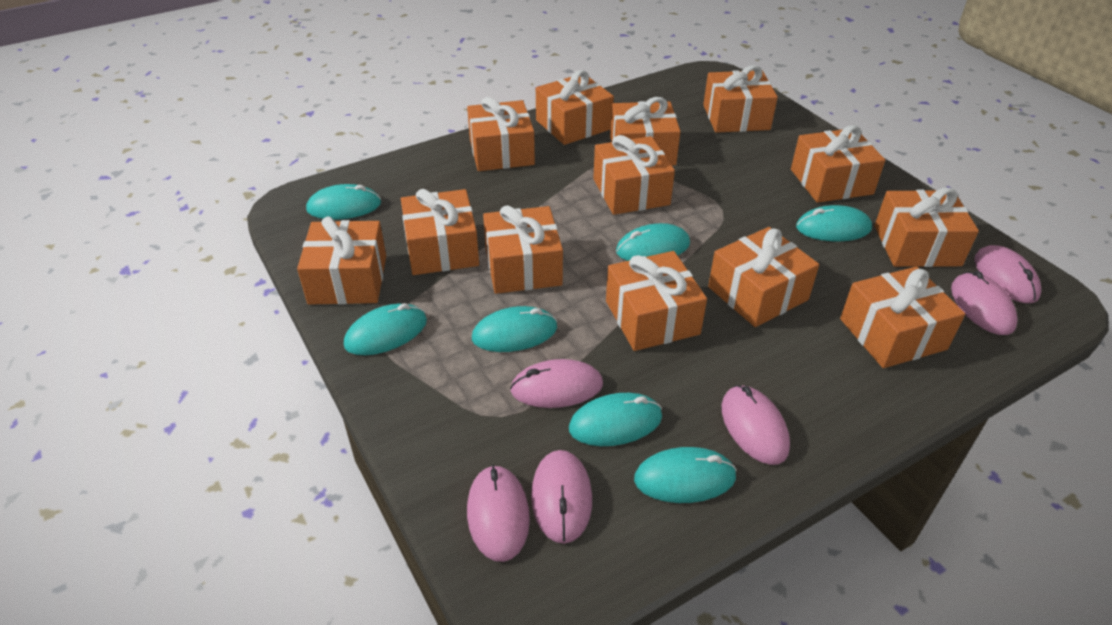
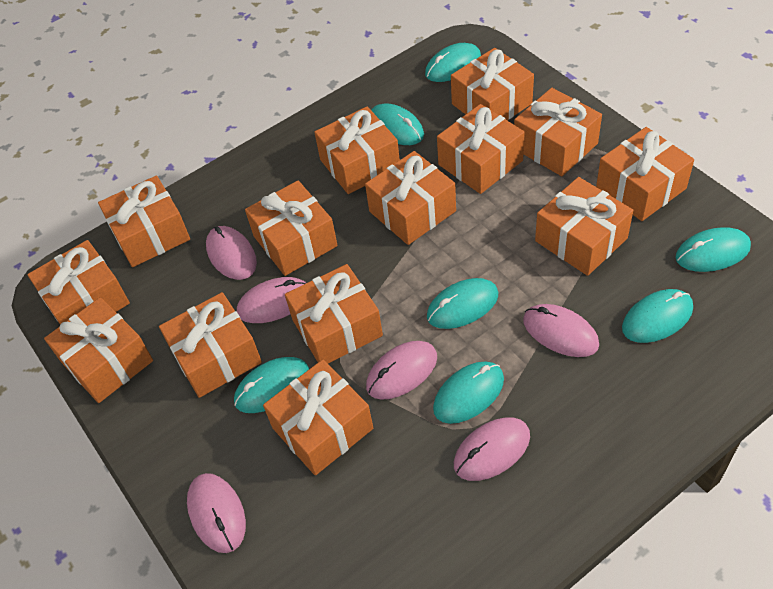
orange gift: 13 -> 14

